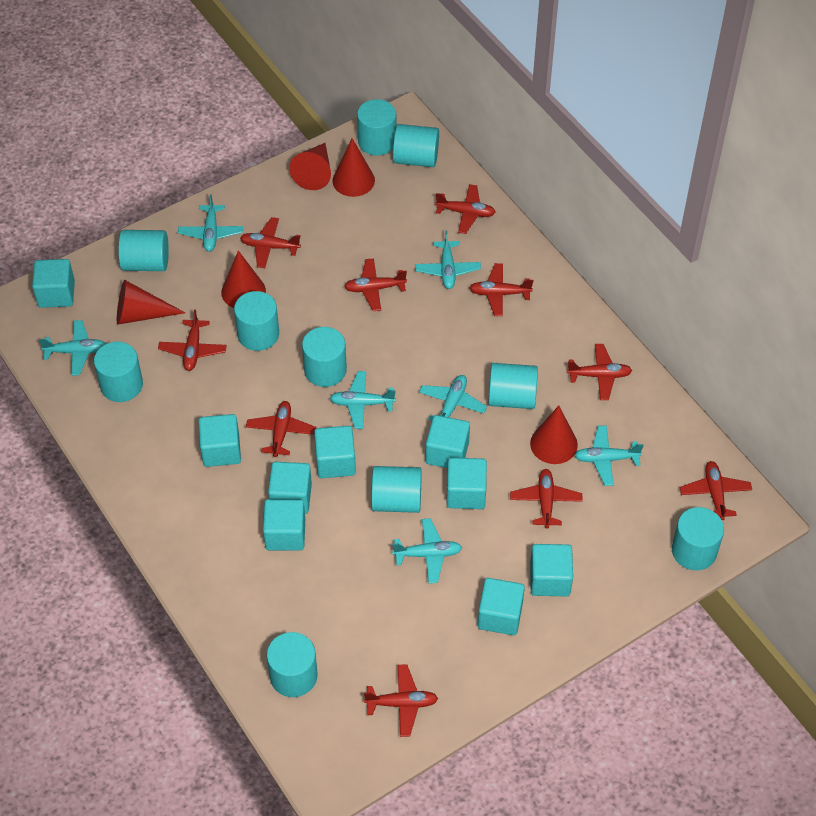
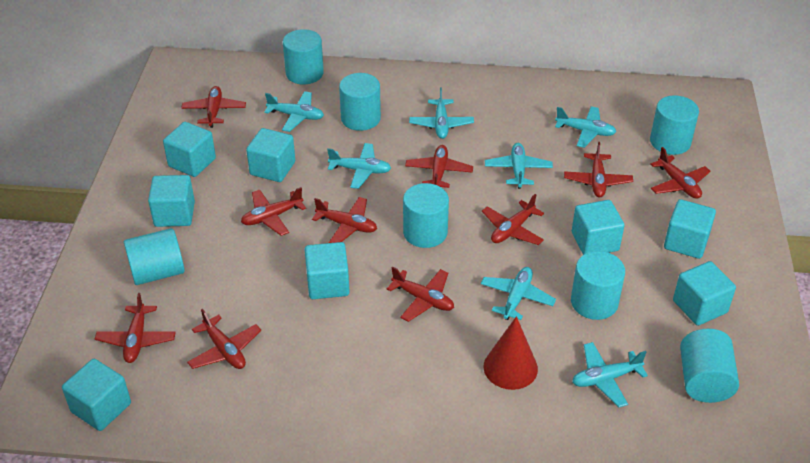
red cone: 5 -> 1
turquoise cube: 9 -> 8
turquoise cylinder: 10 -> 7

